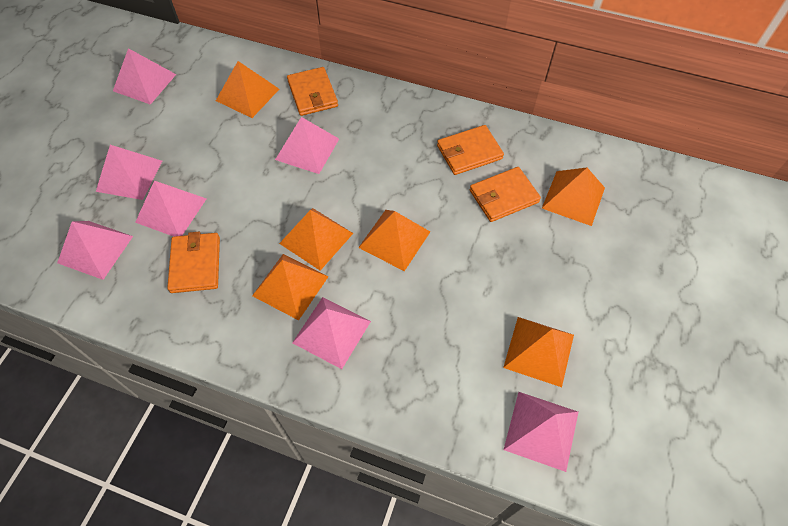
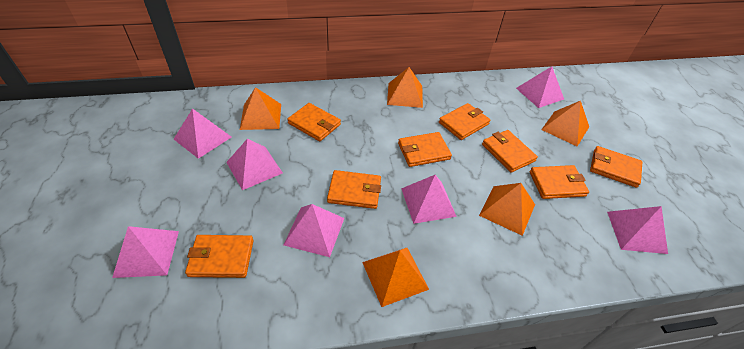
orange pyramid: 6 -> 5
orange wallet: 4 -> 8

